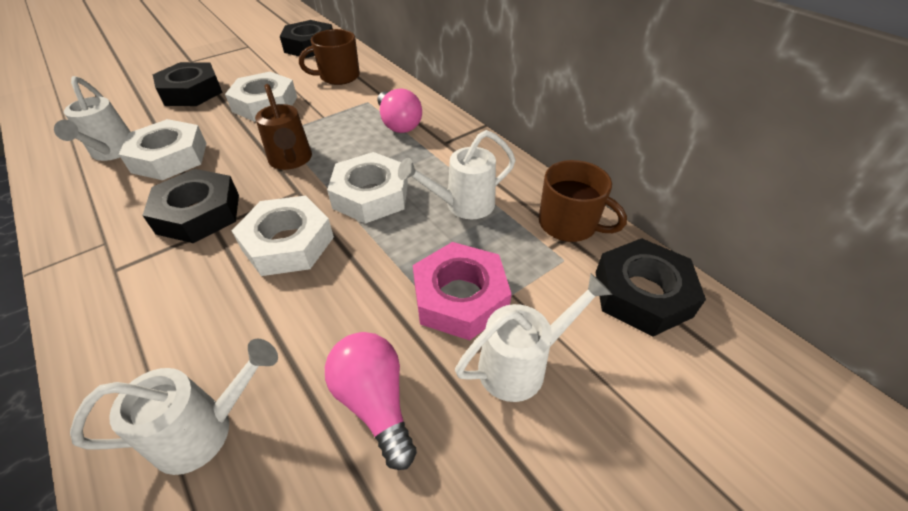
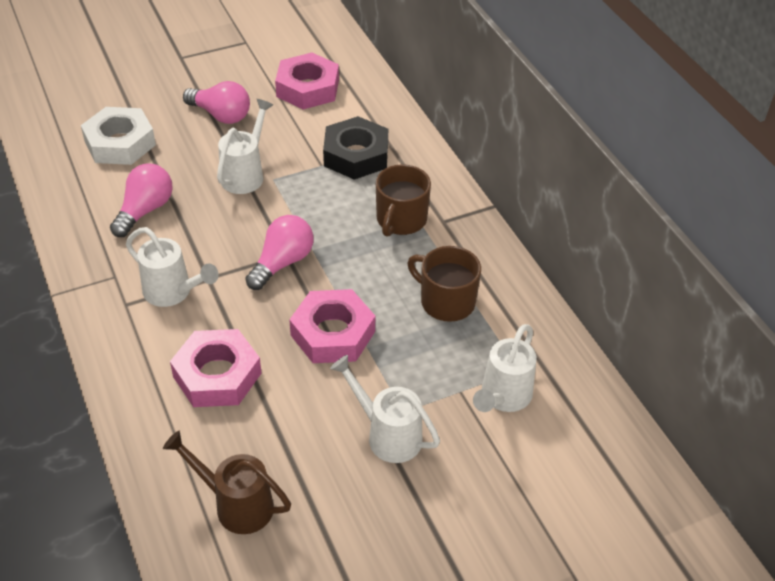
black nut: 4 -> 1
pink light bulb: 2 -> 3
pink nut: 1 -> 3
white nut: 4 -> 1

